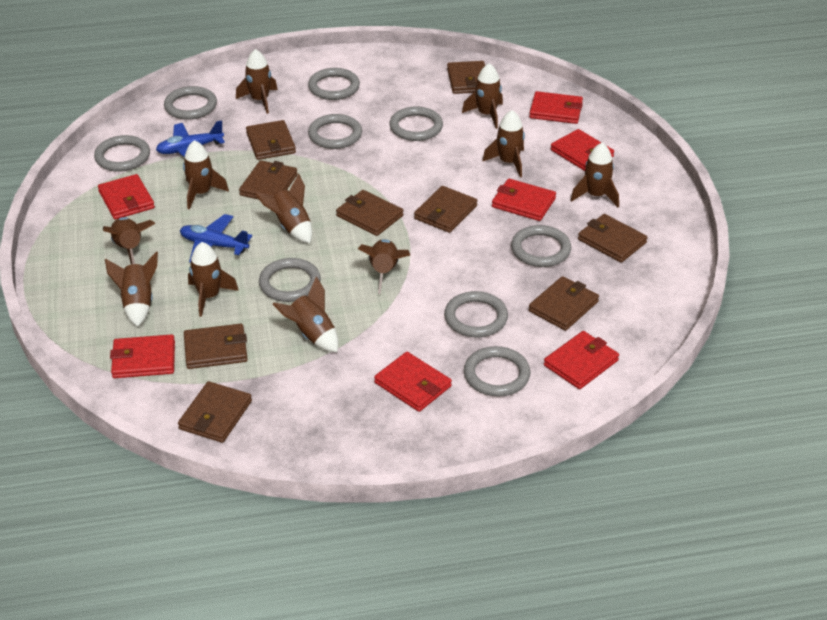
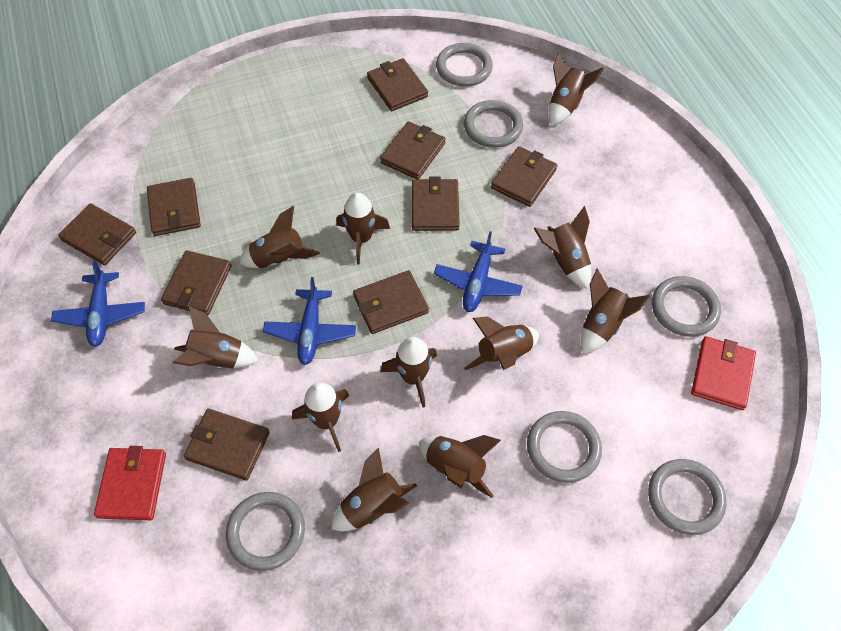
blue plane: 2 -> 3
grey ring: 9 -> 6
red wallet: 7 -> 2

